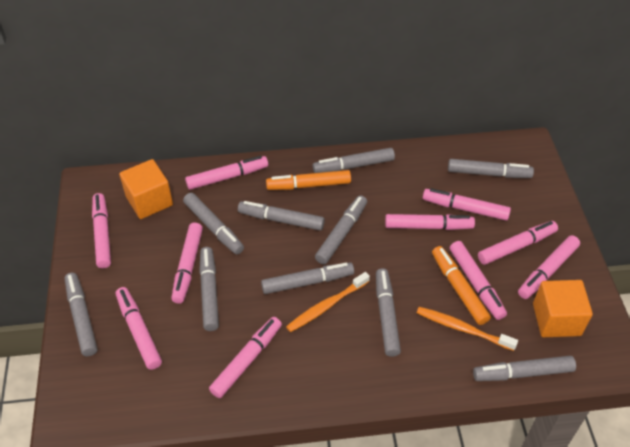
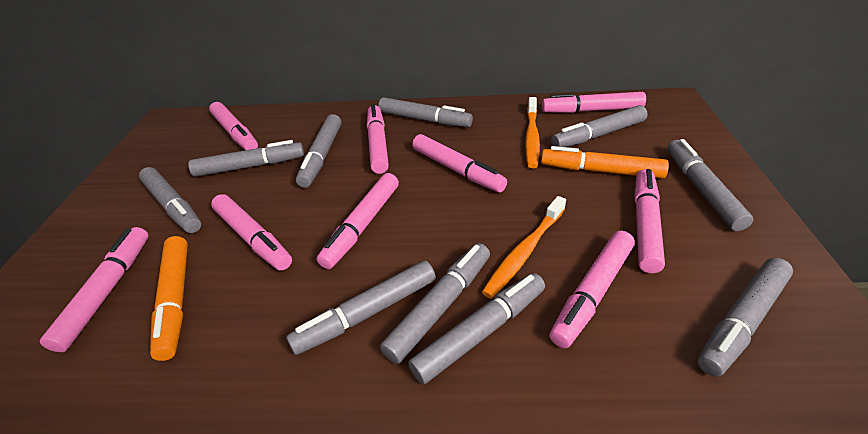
orange cube: 2 -> 0
pink marker: 10 -> 9

